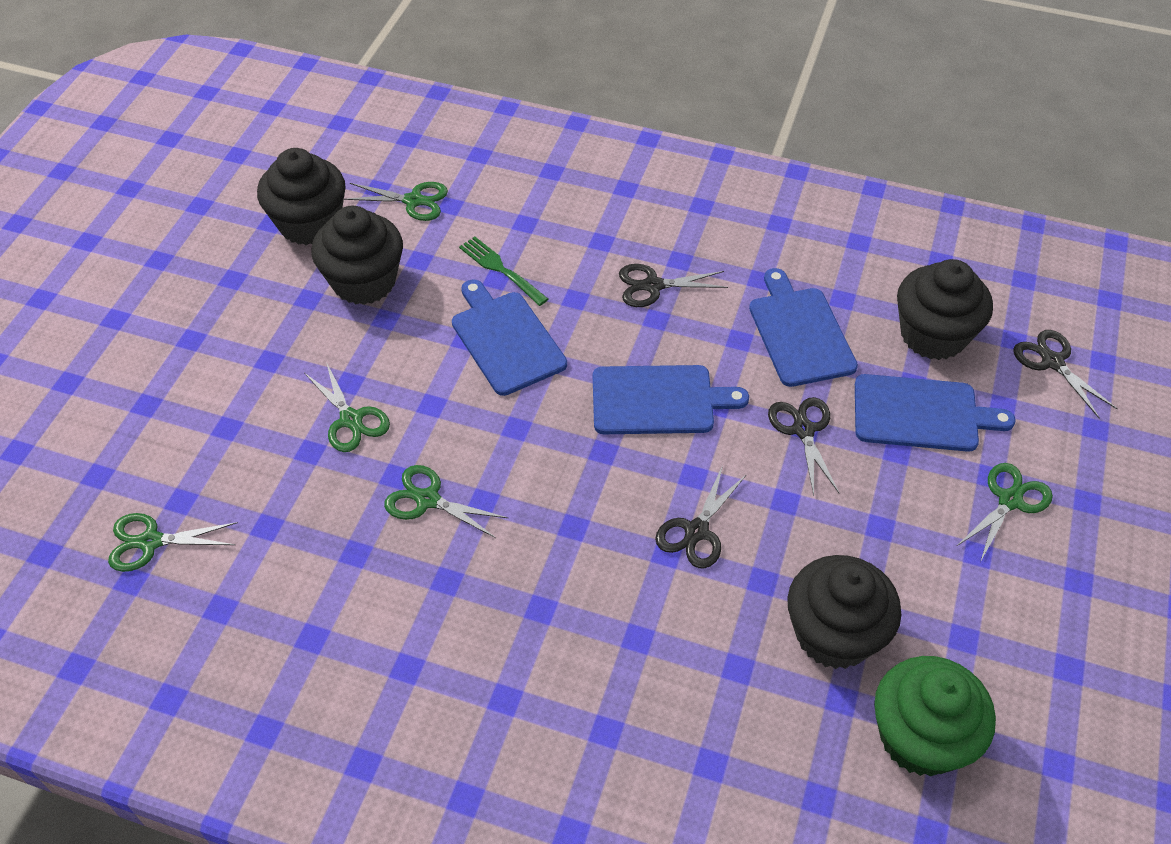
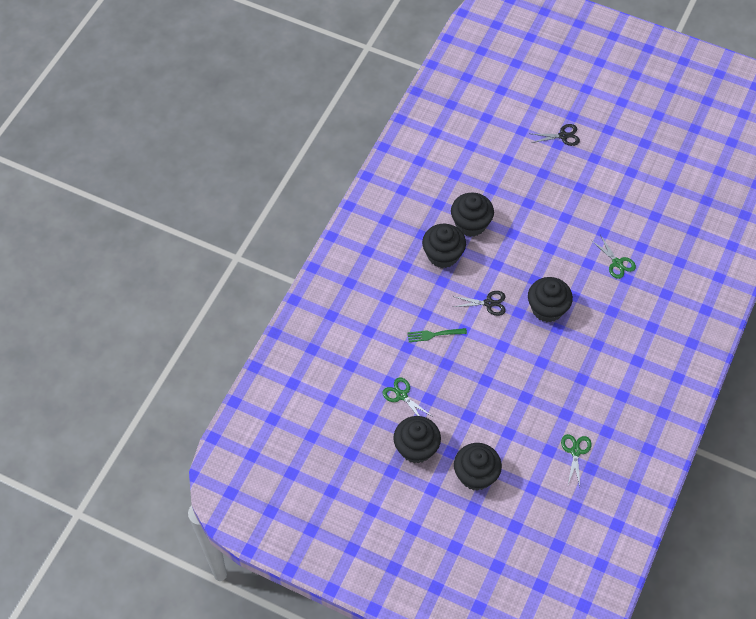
black cupcake: 4 -> 5
black scissors: 4 -> 2
blue cutting board: 4 -> 0
green cupcake: 1 -> 0
green scissors: 5 -> 3

